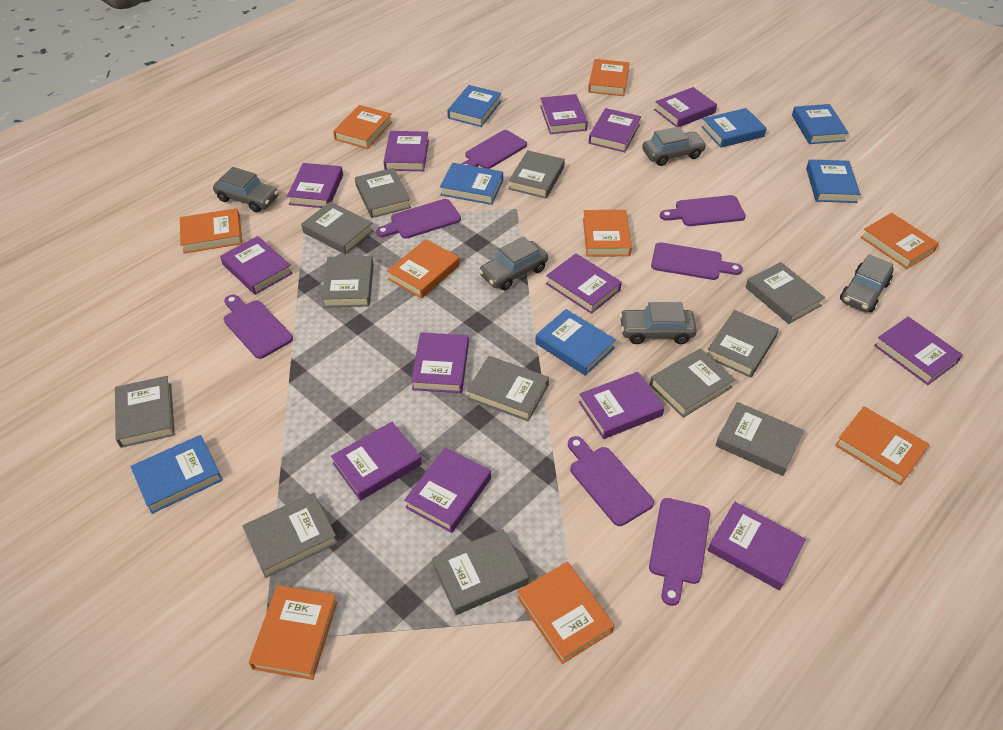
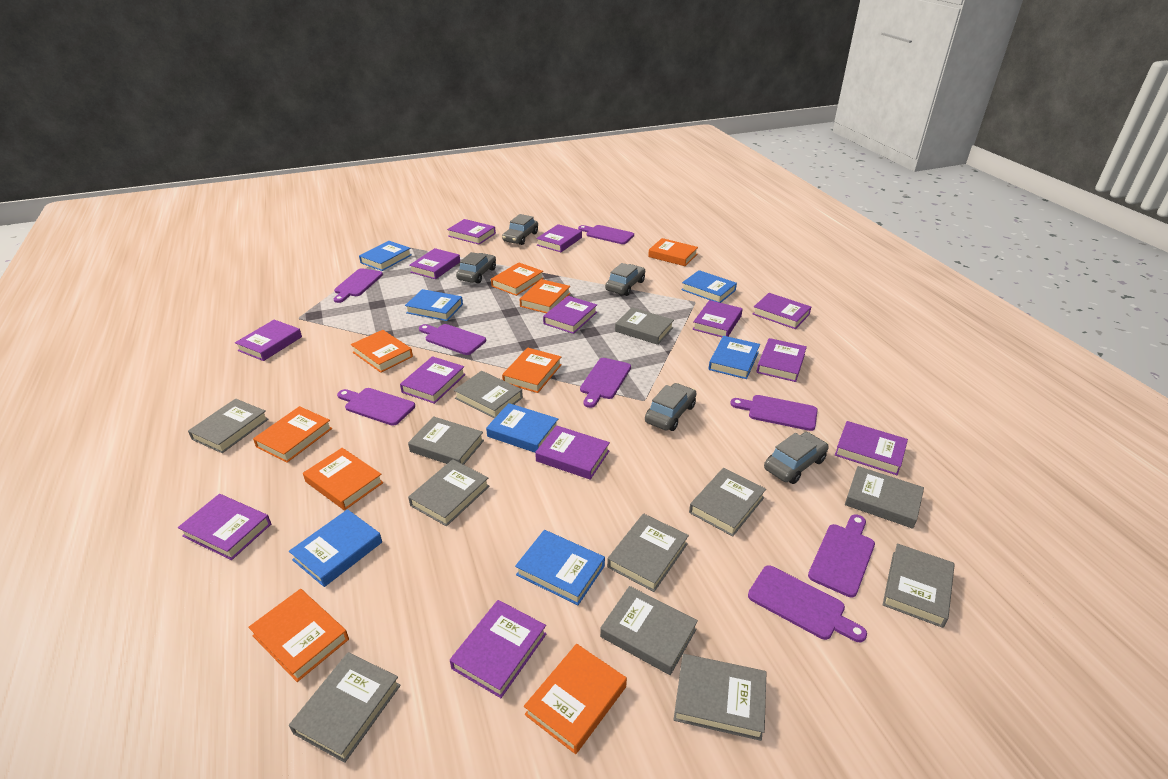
purple cutting board: 7 -> 8

